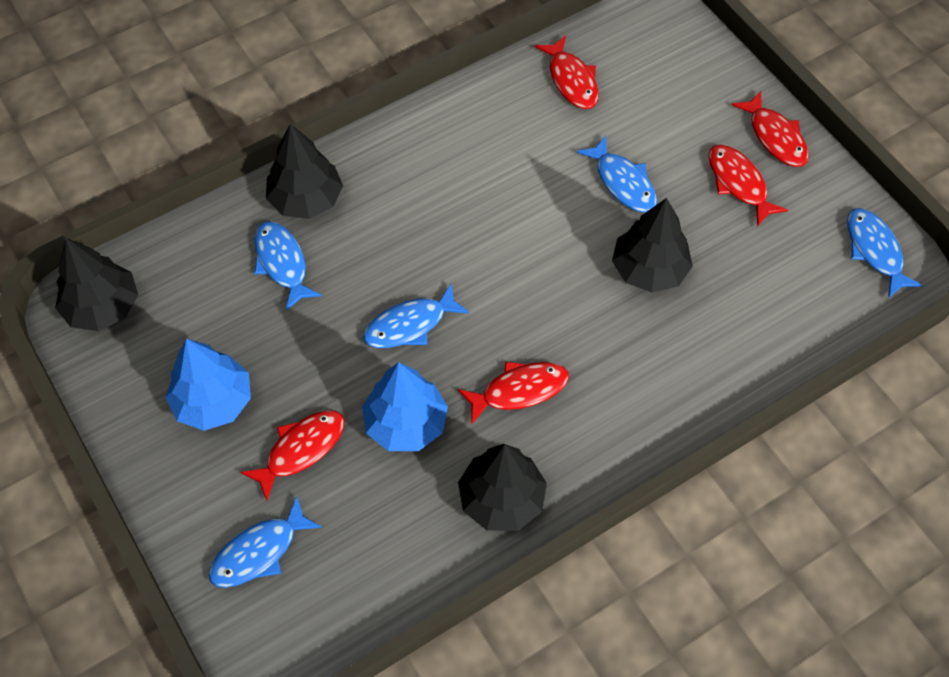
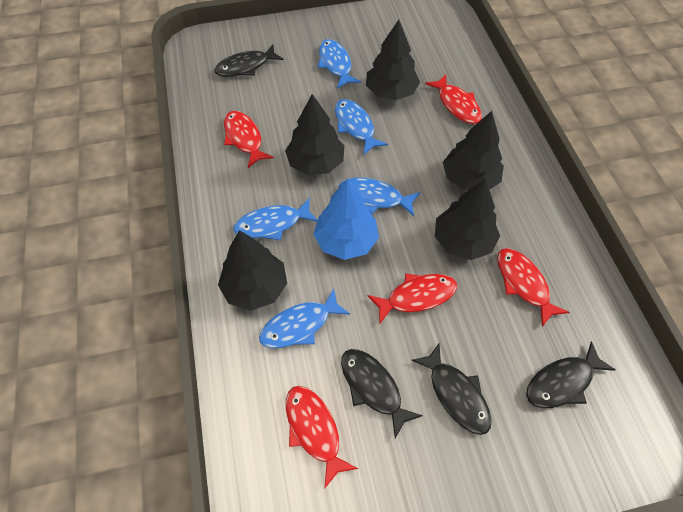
black fish: 0 -> 4
black tree: 4 -> 5
blue tree: 2 -> 1

